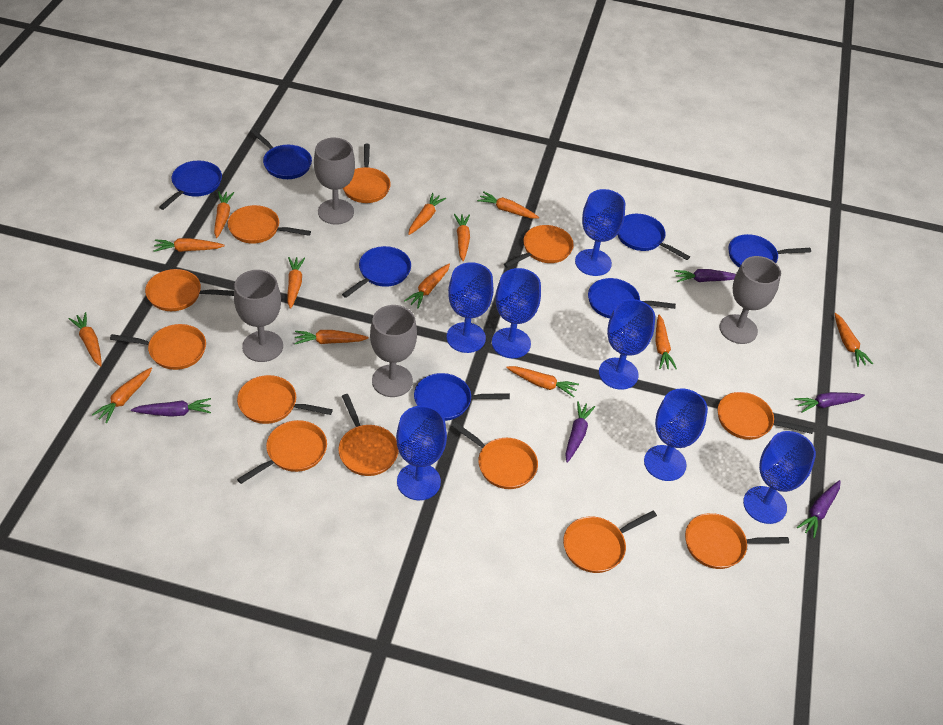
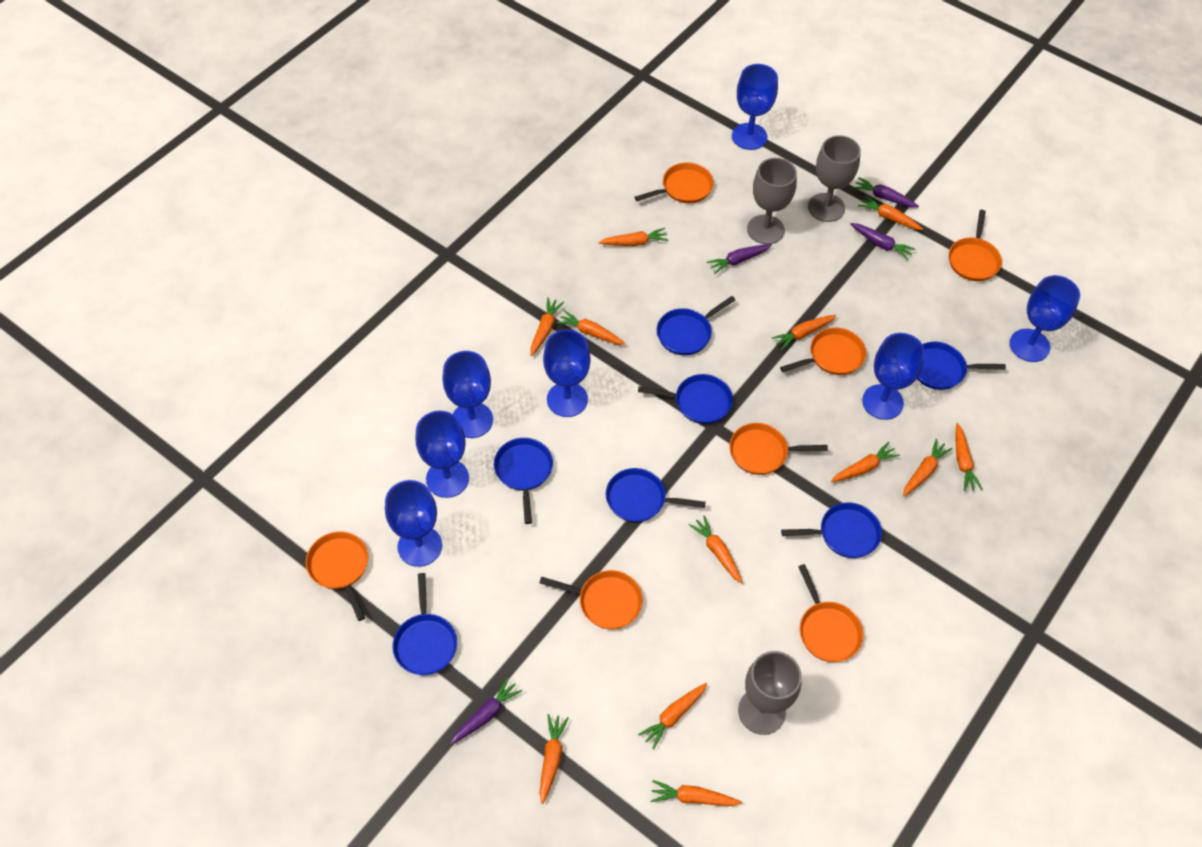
grey goblet: 4 -> 3
orange carrot: 13 -> 12
orange pan: 12 -> 7
purple carrot: 5 -> 4

